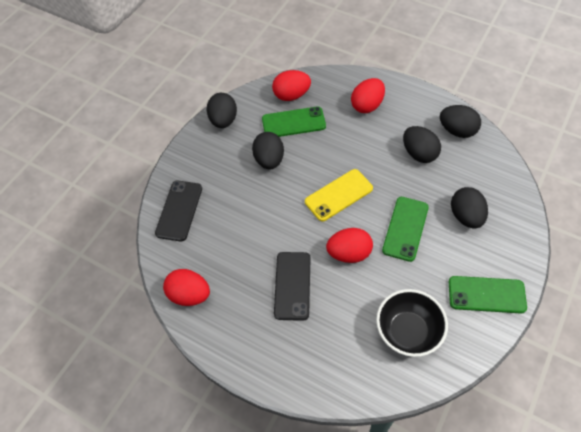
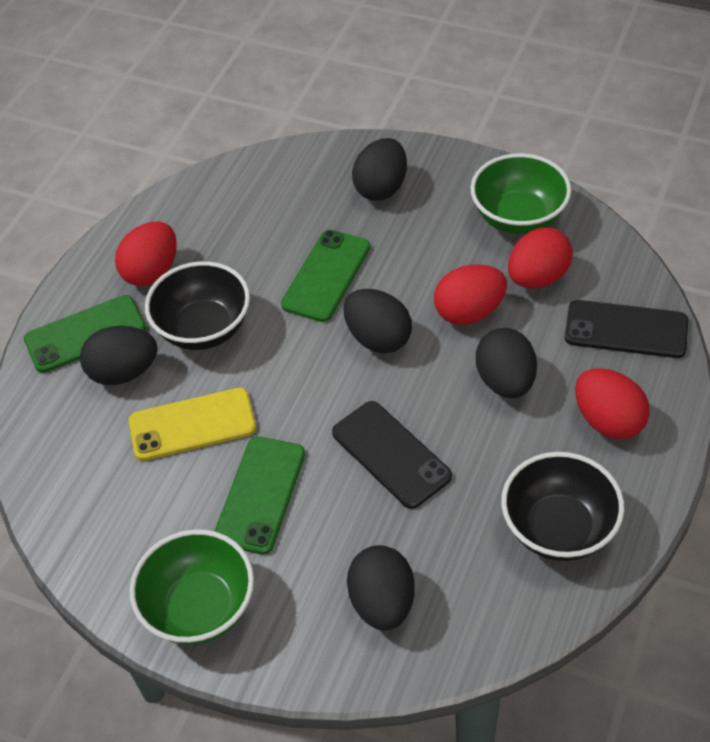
black bowl: 1 -> 2
green bowl: 0 -> 2

